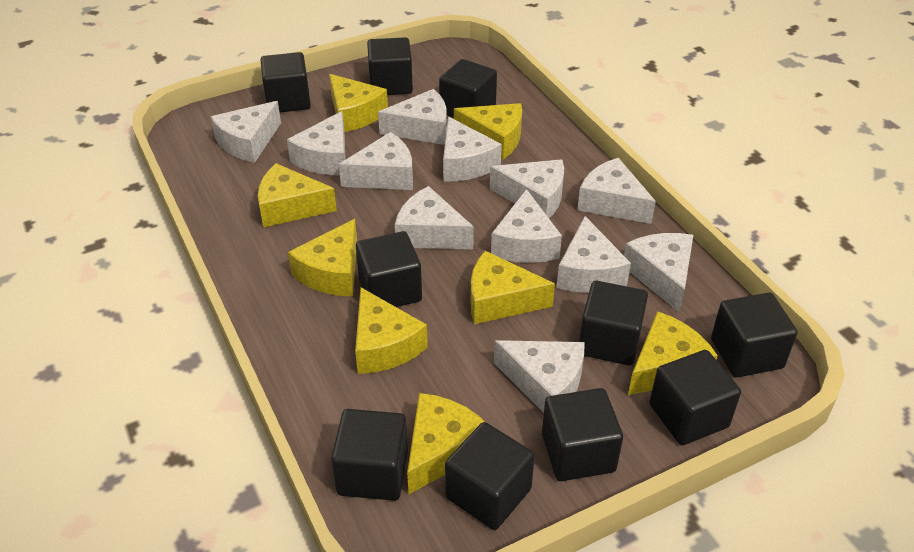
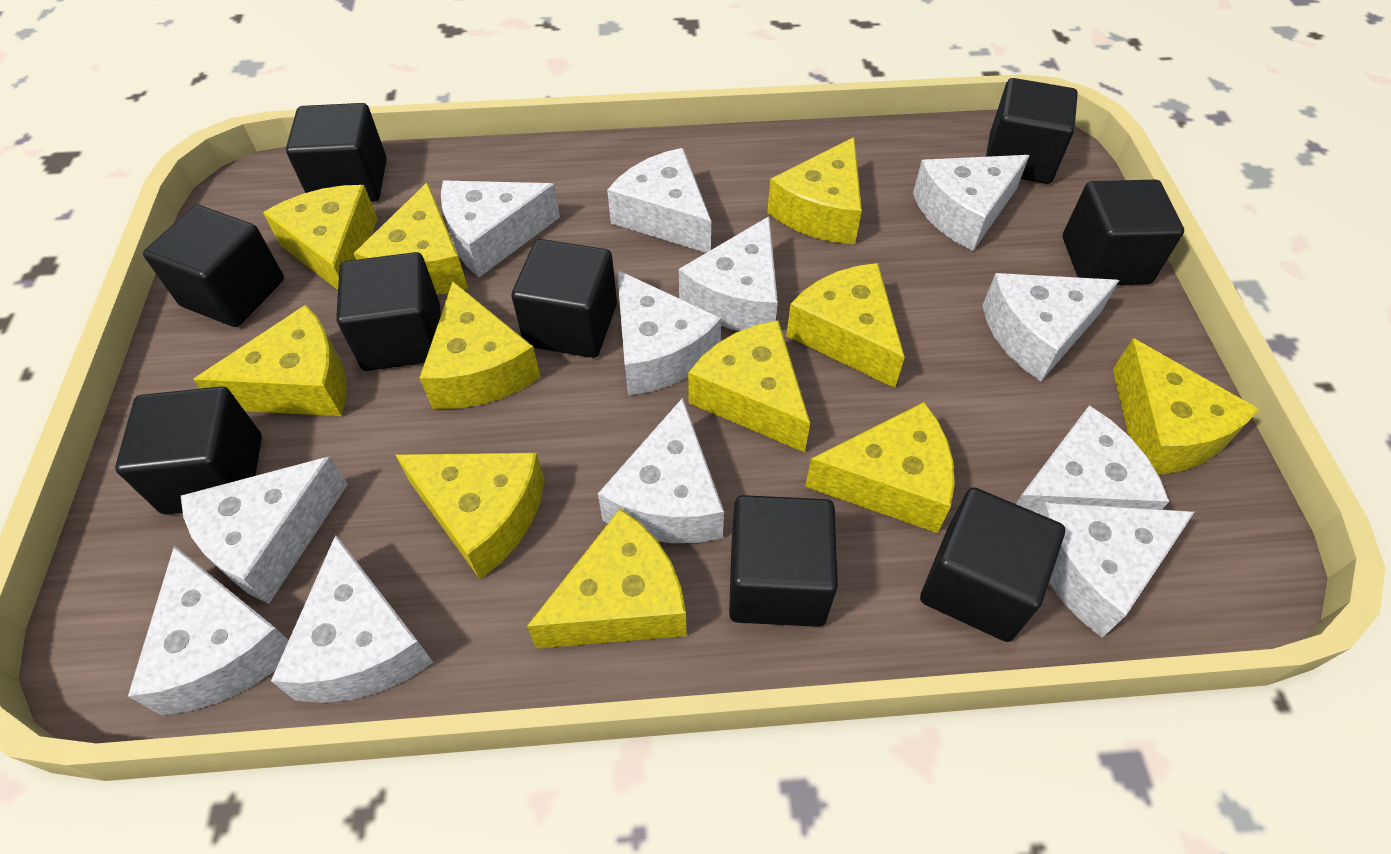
black cube: 10 -> 9
yellow cheese: 8 -> 11

